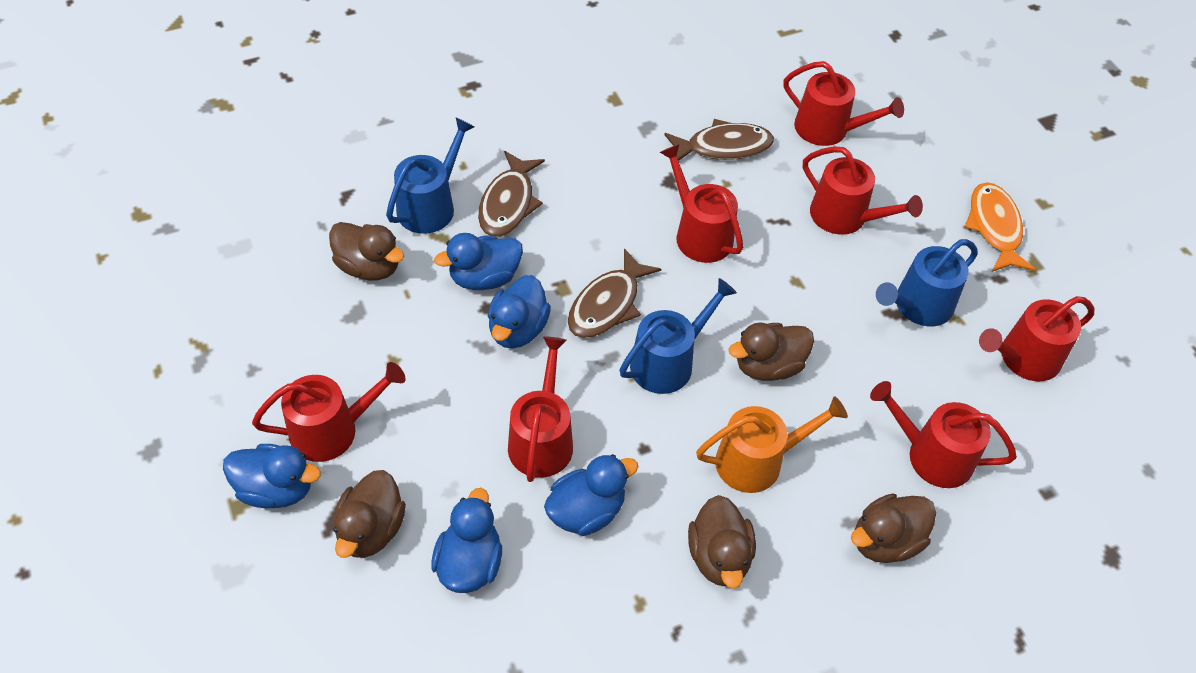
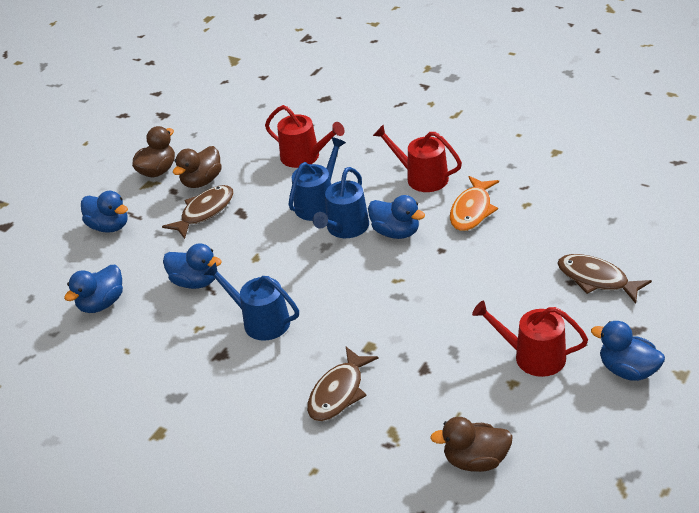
brown duck: 5 -> 3
orange watering can: 1 -> 0
red watering can: 7 -> 3

